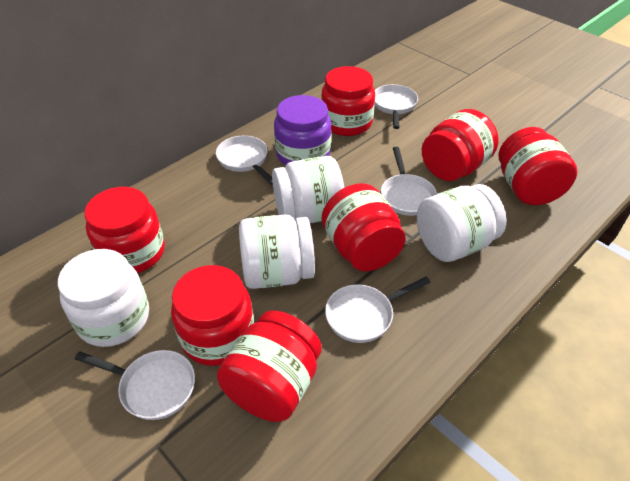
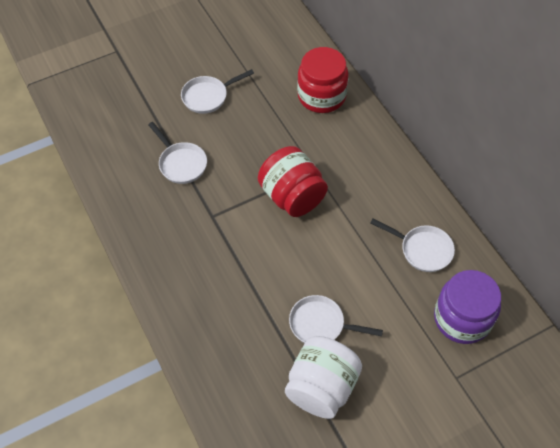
red jar: 7 -> 2
white jar: 4 -> 1
white pan: 5 -> 4

